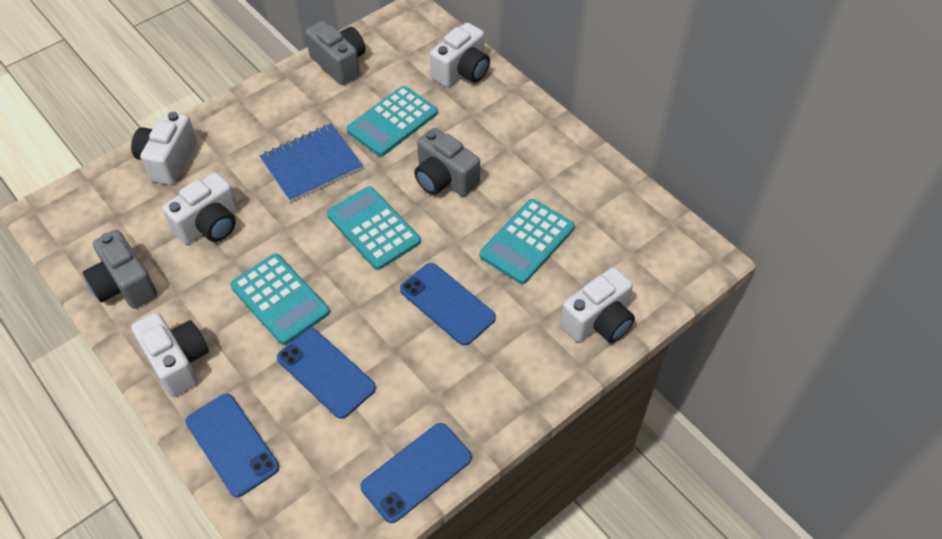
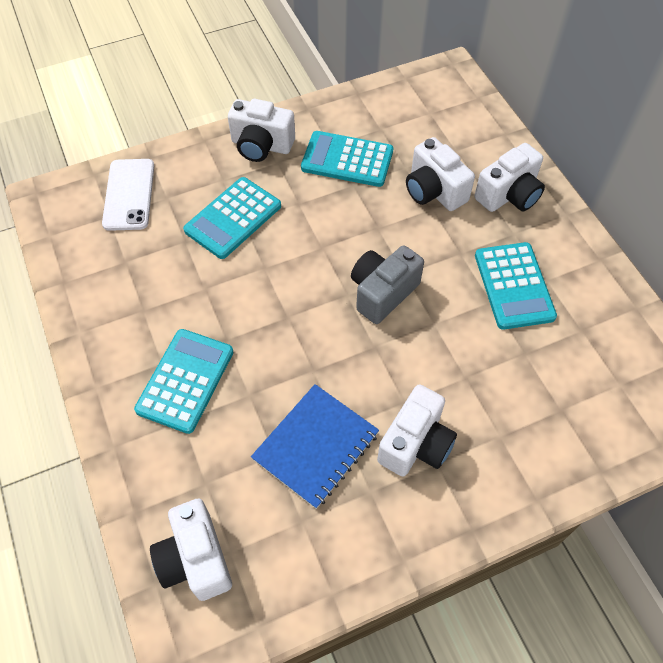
blue phone: 4 -> 0
grey camera: 3 -> 1
white phone: 0 -> 1

